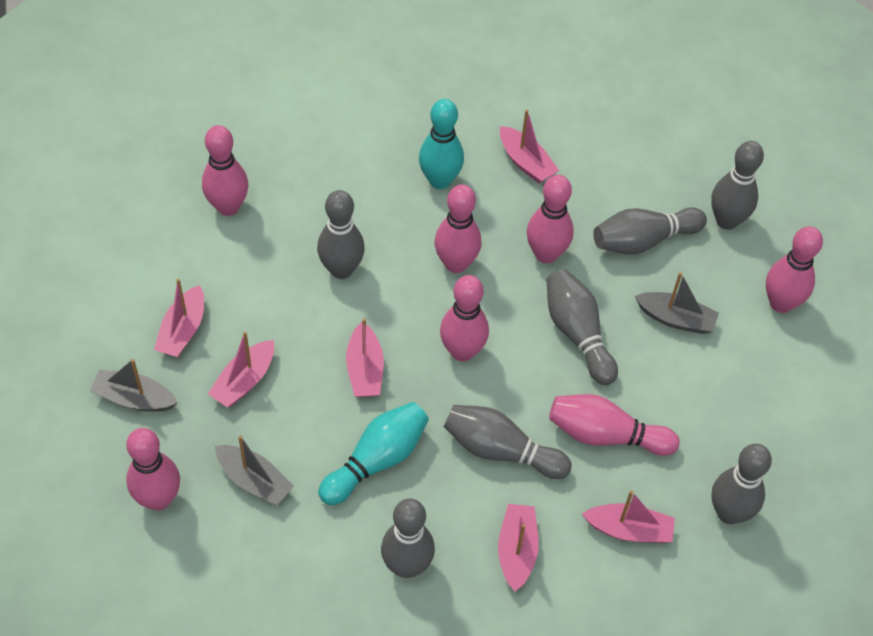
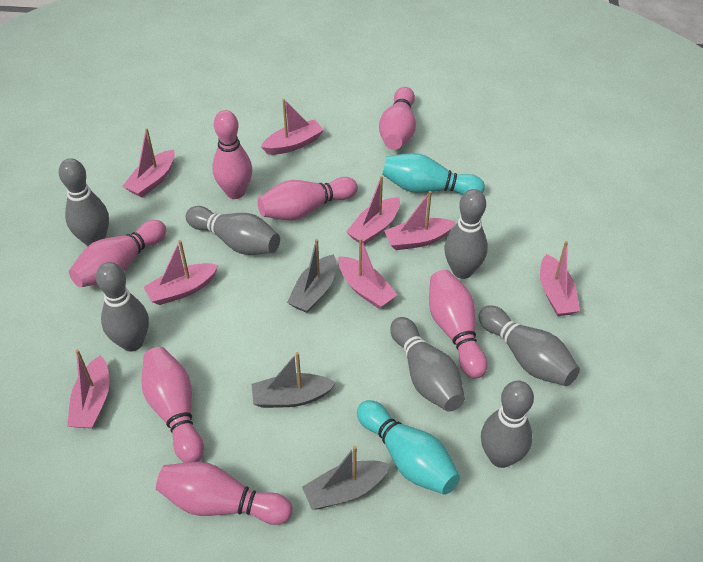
pink boat: 6 -> 8

